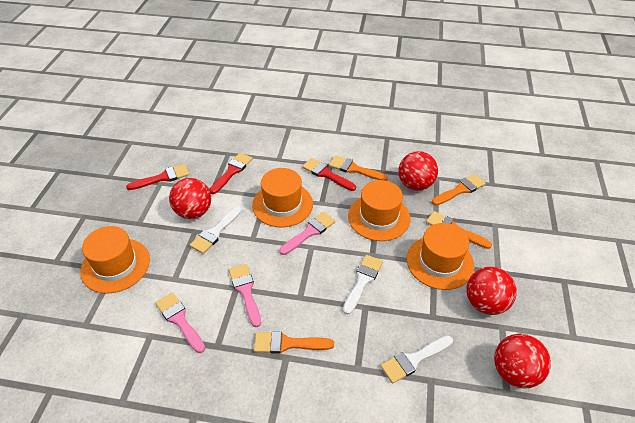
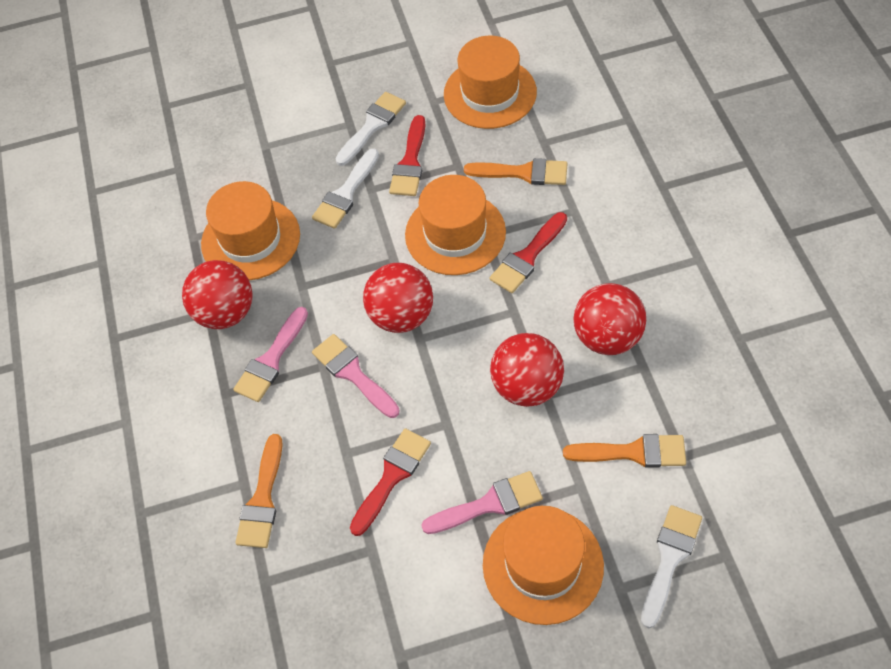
orange brush: 4 -> 3

